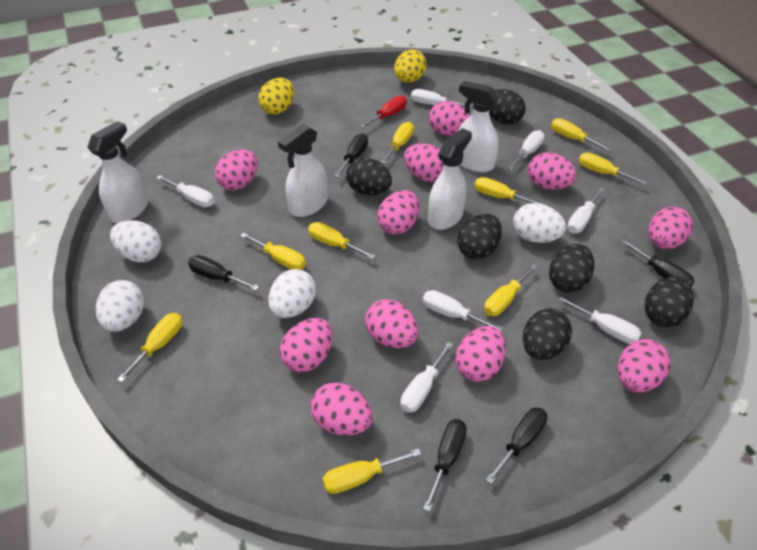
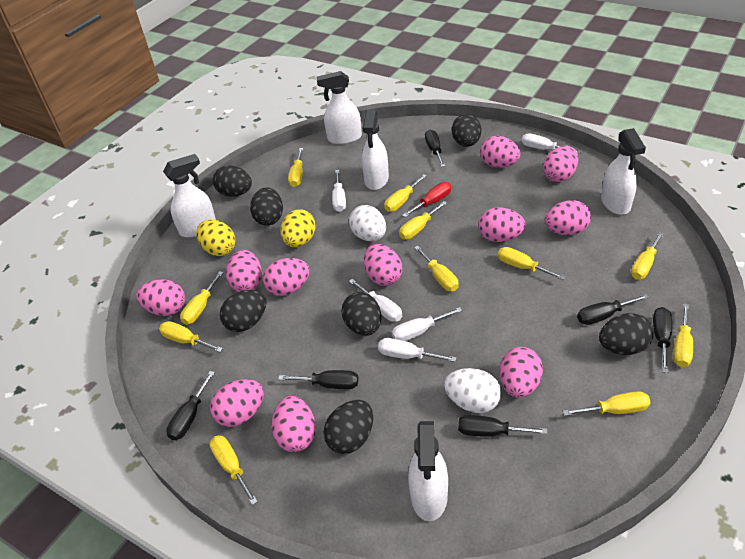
black egg: 6 -> 7
black screwdriver: 5 -> 6
white egg: 4 -> 2
white screwdriver: 7 -> 5
white spray bottle: 4 -> 5
yellow screwdriver: 9 -> 11

